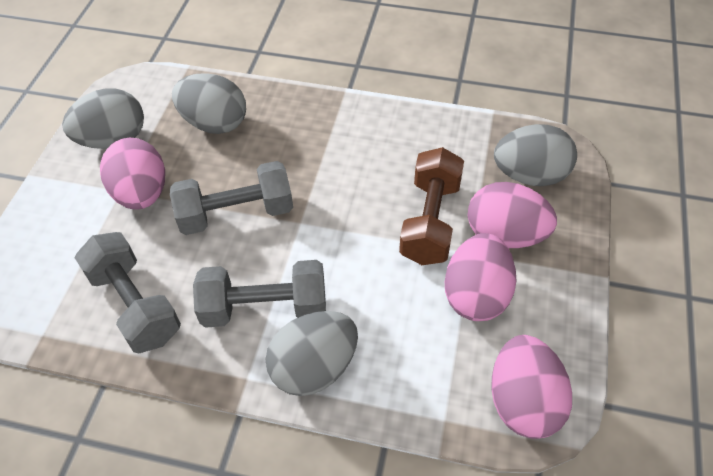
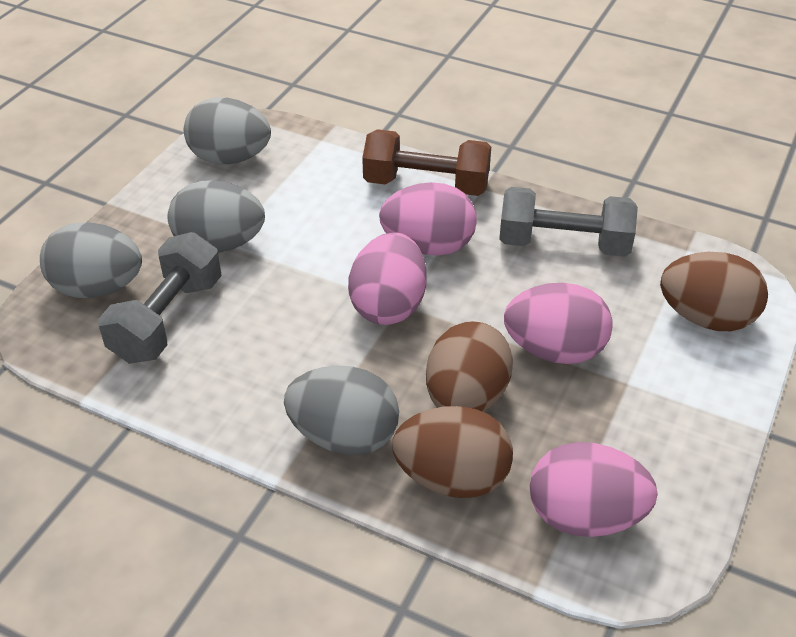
brown egg: 0 -> 3
grey dumbbell: 3 -> 2

